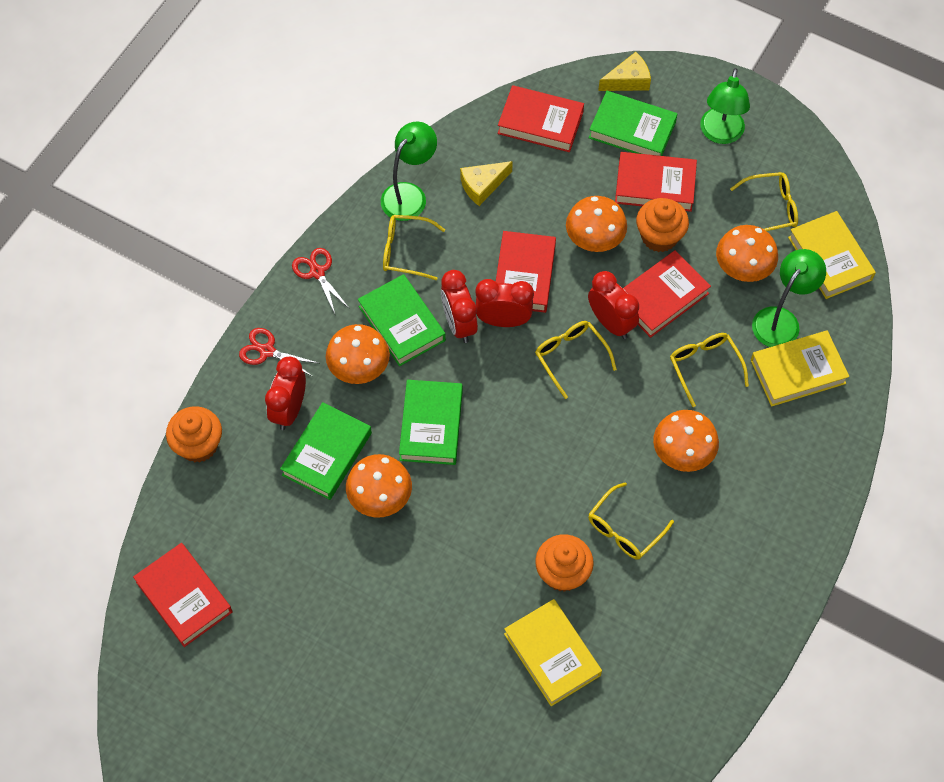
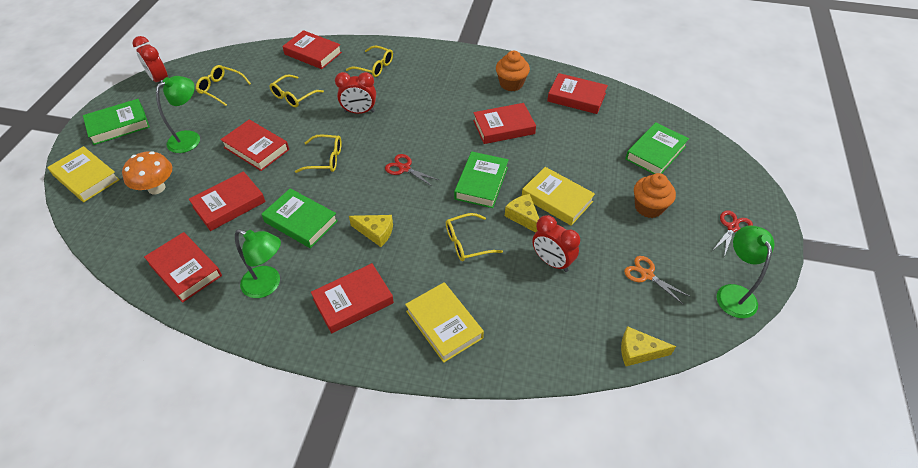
orange cupcake: 3 -> 2
orange mushroom: 5 -> 1
orange scissors: 0 -> 1
red book: 5 -> 7
red clock: 4 -> 3
yellow cheese: 2 -> 3

